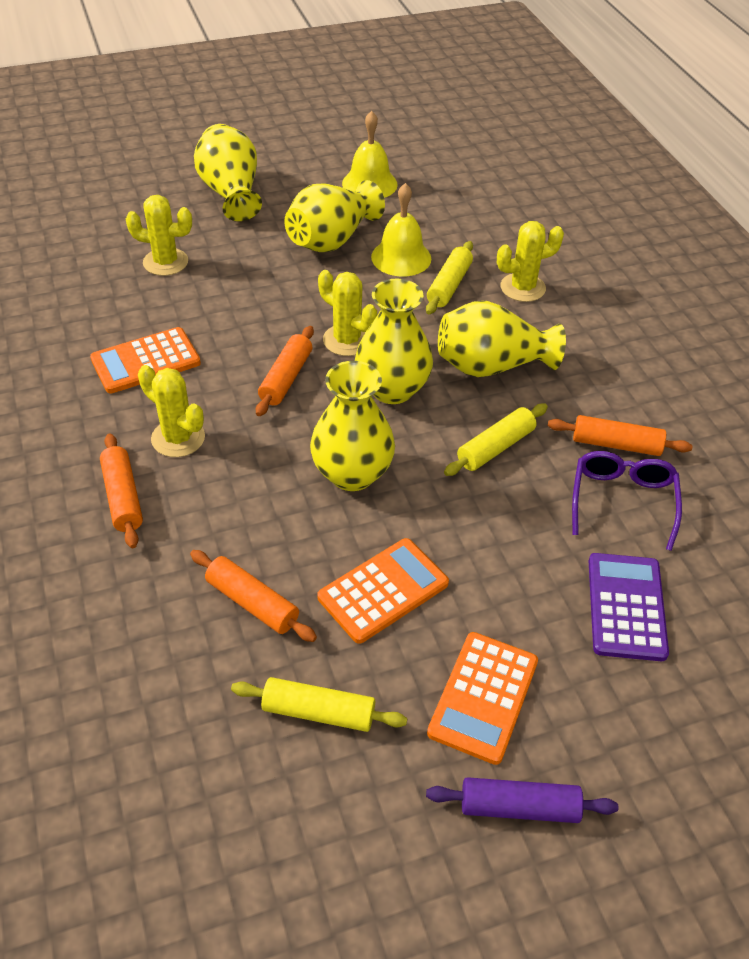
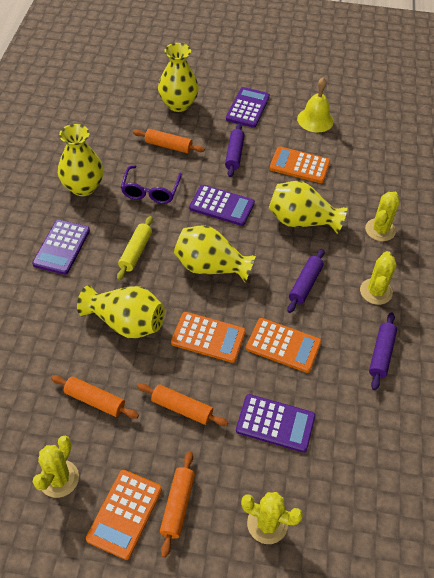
orange calculator: 3 -> 4
purple calculator: 1 -> 4
purple rolling pin: 1 -> 3
yellow bell: 2 -> 1
yellow rolling pin: 3 -> 1

